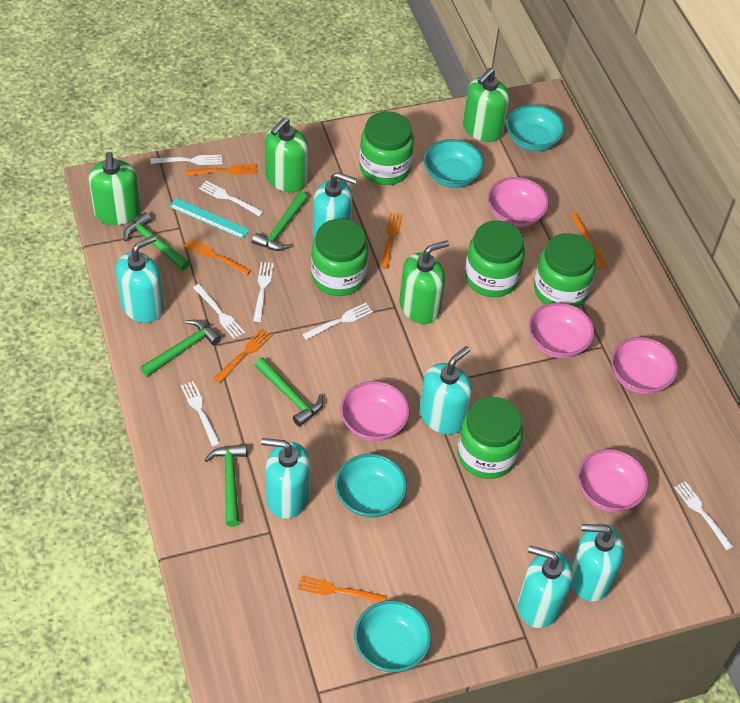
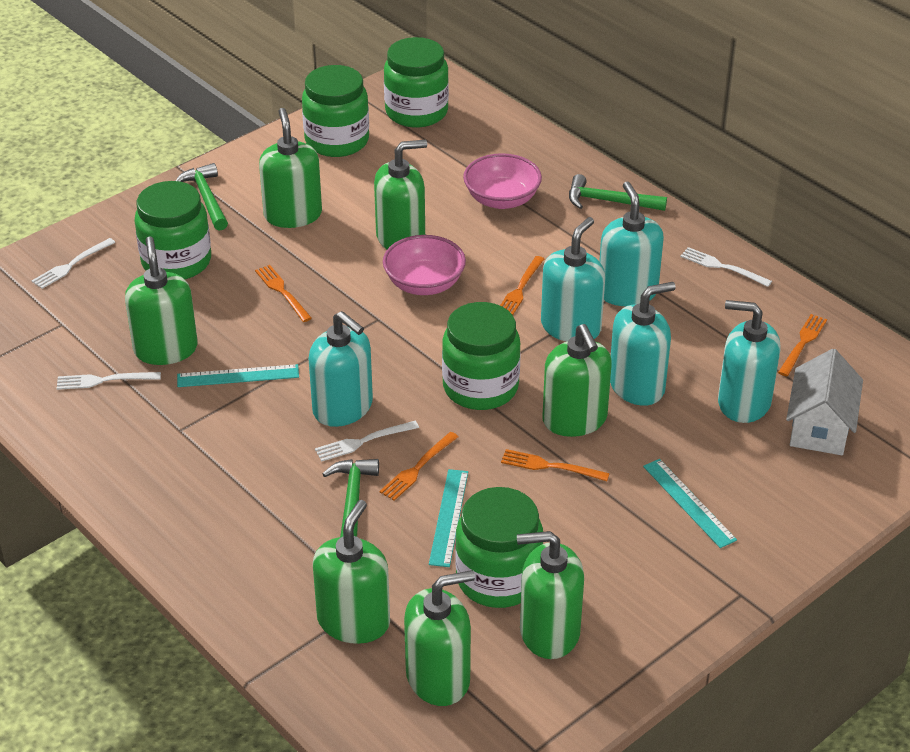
green hammer: 5 -> 3
green soap dispenser: 4 -> 7
orange fork: 6 -> 5
pink bowl: 5 -> 2
turquoise bowl: 4 -> 0
turquoise ruler: 1 -> 3
turquoise soap dispenser: 6 -> 5
white fork: 7 -> 4
white house: 0 -> 1

